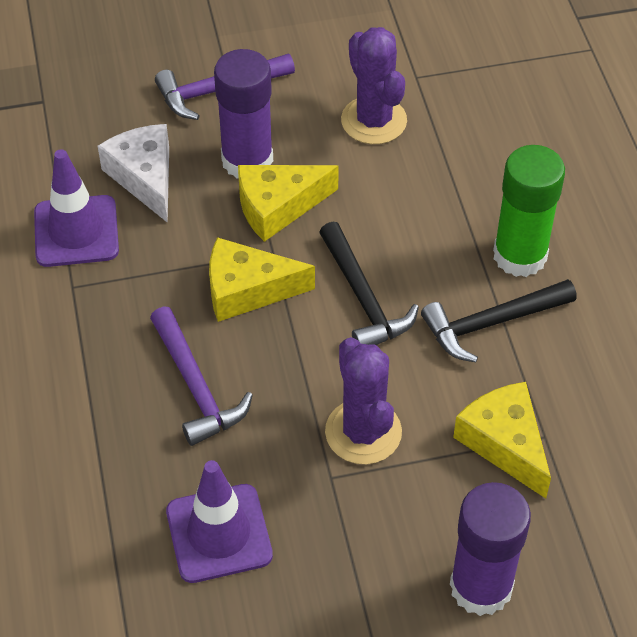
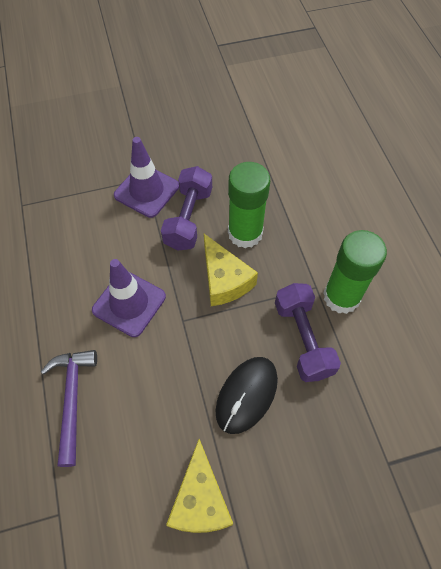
black hammer: 2 -> 0
black mouse: 0 -> 1
green glue stick: 1 -> 2
purple cactus: 2 -> 0
purple dumbbell: 0 -> 2
purple glue stick: 2 -> 0
purple hammer: 2 -> 1
white cheese: 1 -> 0
yellow cheese: 3 -> 2

